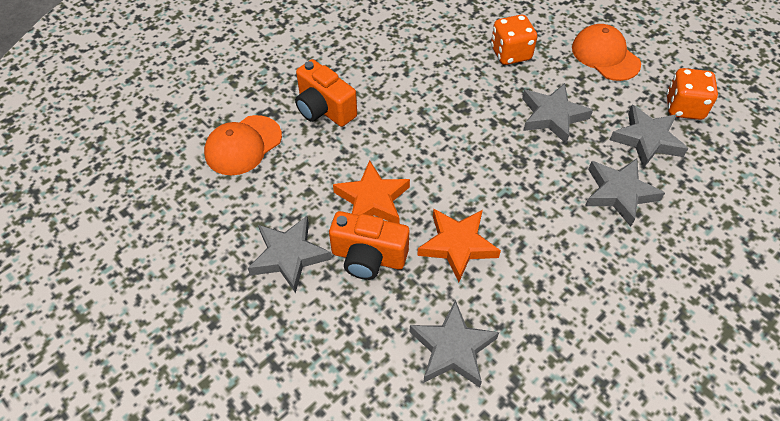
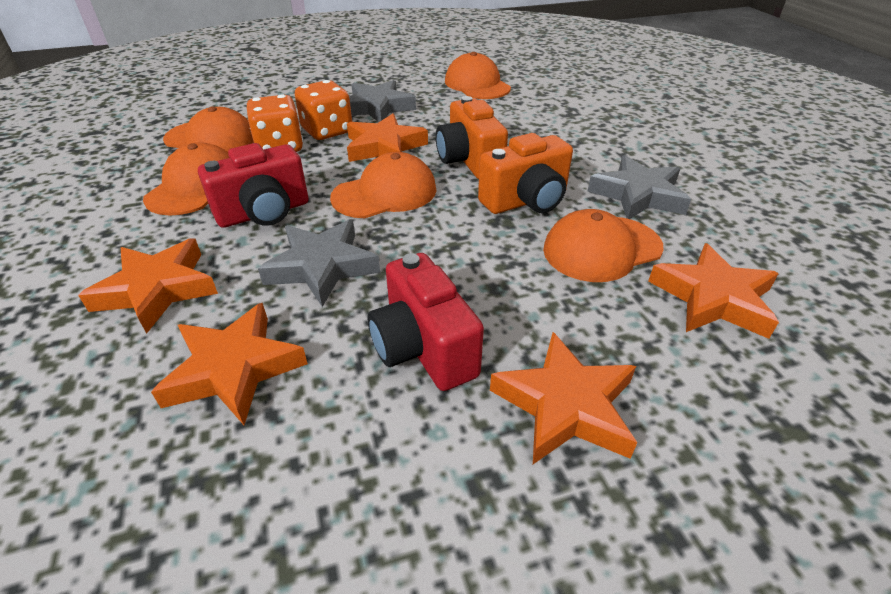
grey star: 5 -> 3
orange cap: 2 -> 5
orange star: 2 -> 5
red camera: 0 -> 2

